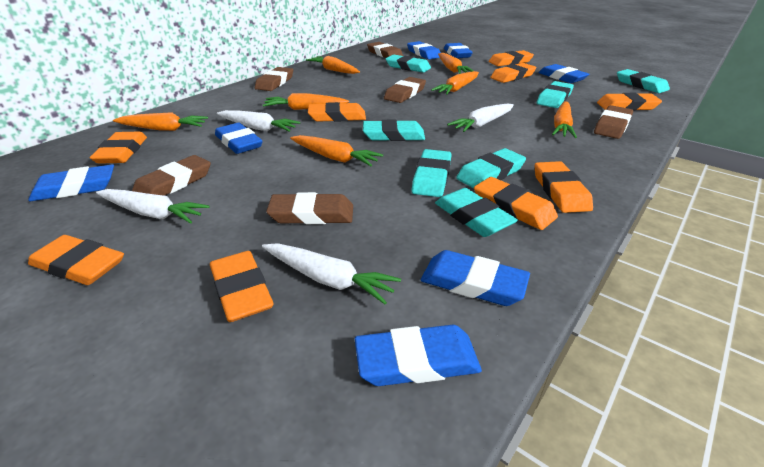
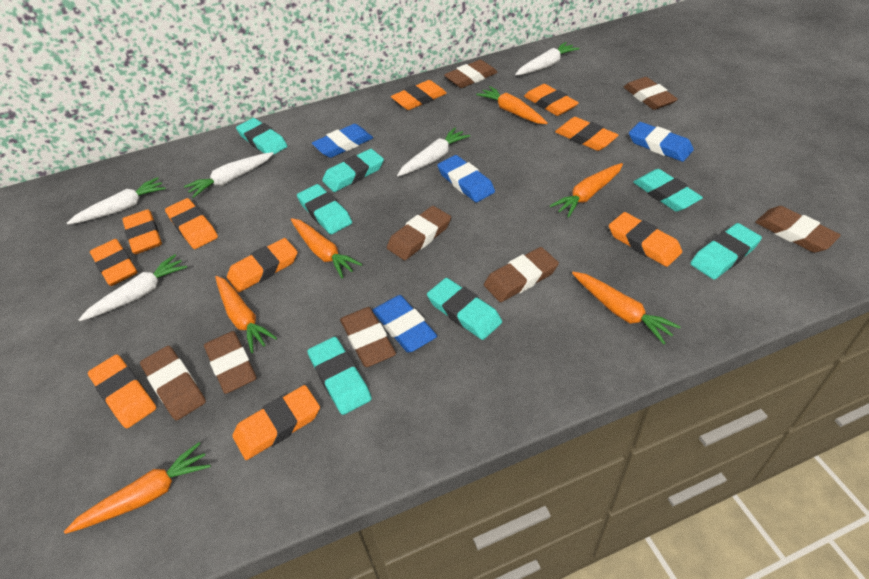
blue eraser: 7 -> 4
brown eraser: 6 -> 8
orange carrot: 7 -> 6
orange eraser: 9 -> 10
white carrot: 4 -> 5

